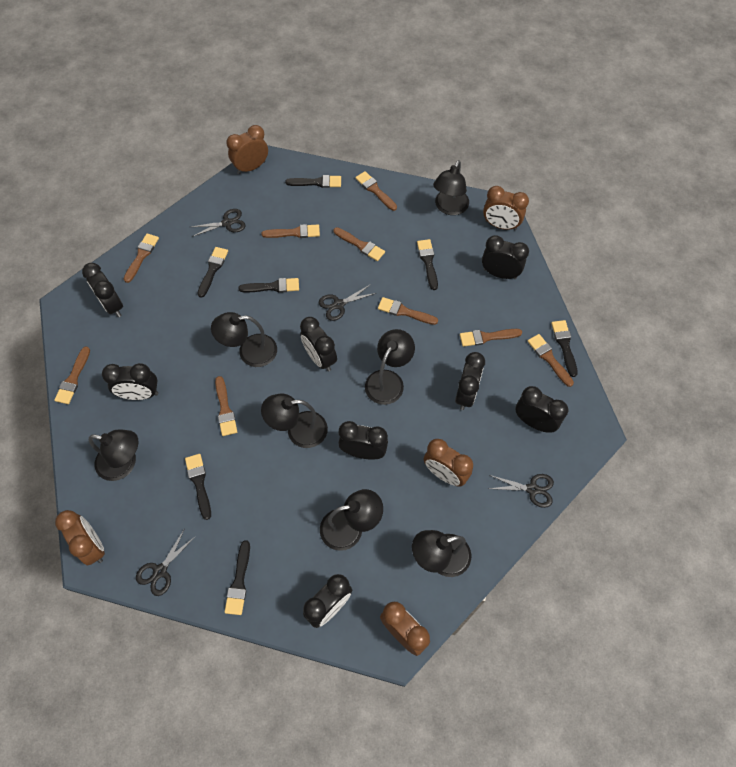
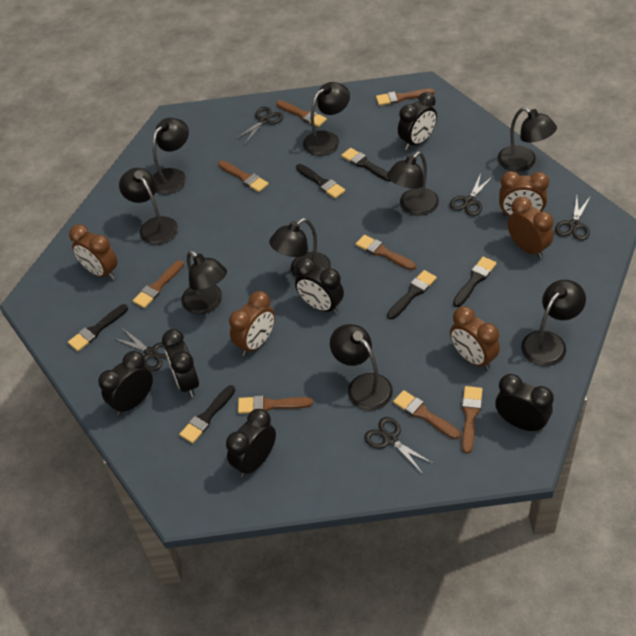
black brush: 7 -> 6
black clock: 8 -> 6
black lamp: 7 -> 9
black scissors: 4 -> 5
brown brush: 9 -> 8

